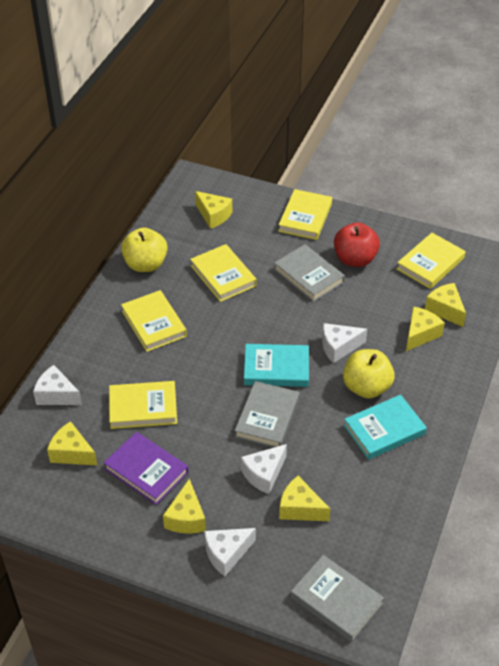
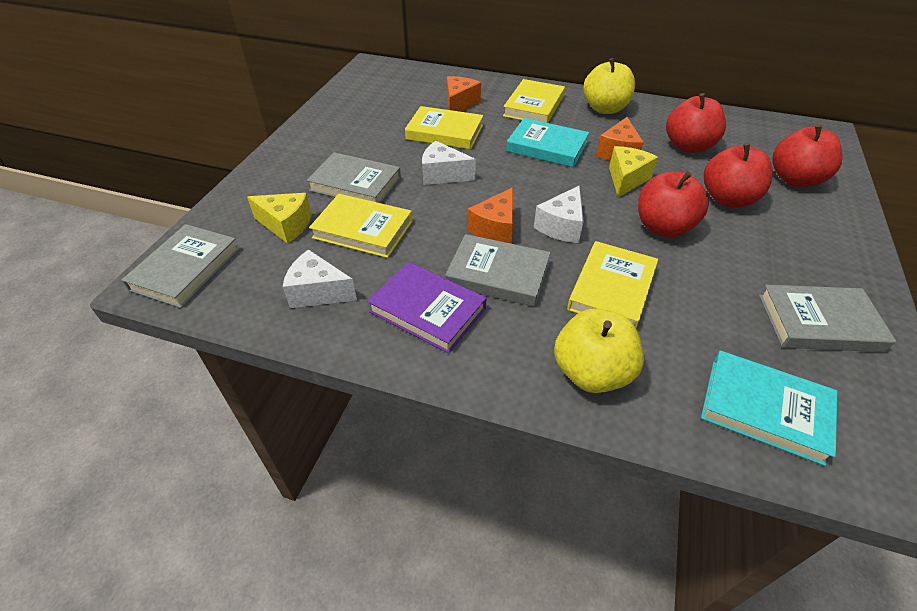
grey book: 3 -> 4
orange cheese: 0 -> 3
red apple: 1 -> 4
white cheese: 4 -> 3
yellow book: 5 -> 4
yellow cheese: 6 -> 2

